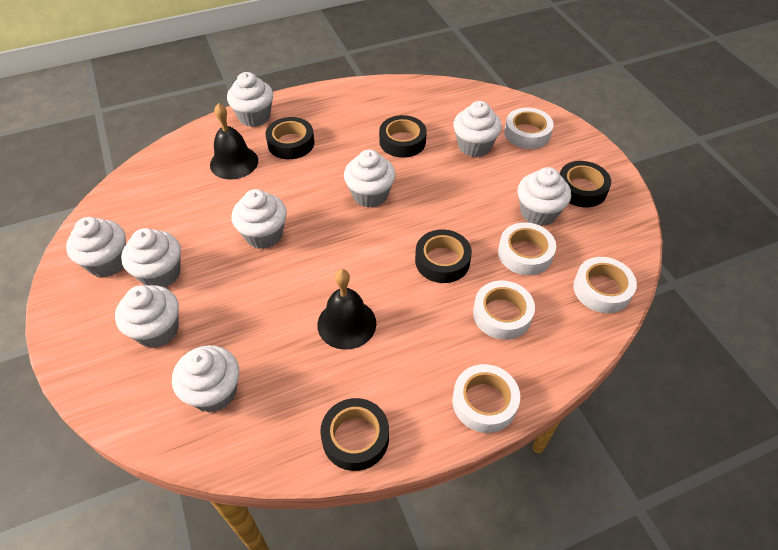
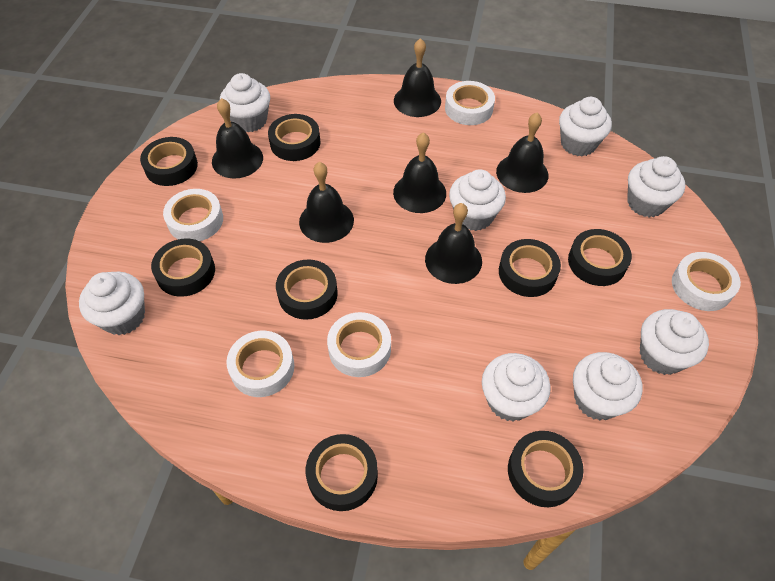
black bell: 2 -> 6
black tape: 5 -> 8
white cupcake: 9 -> 8

